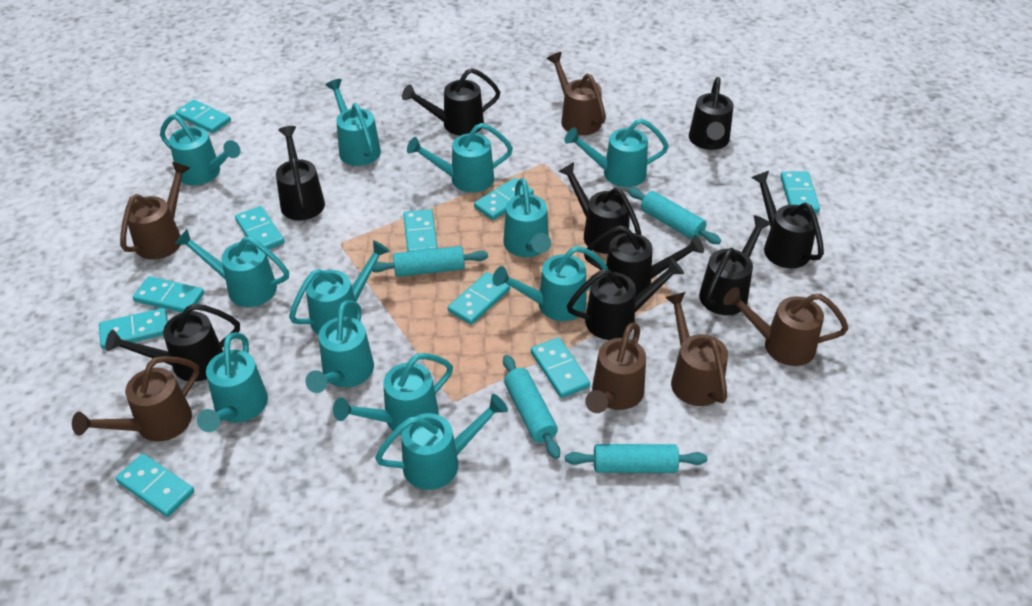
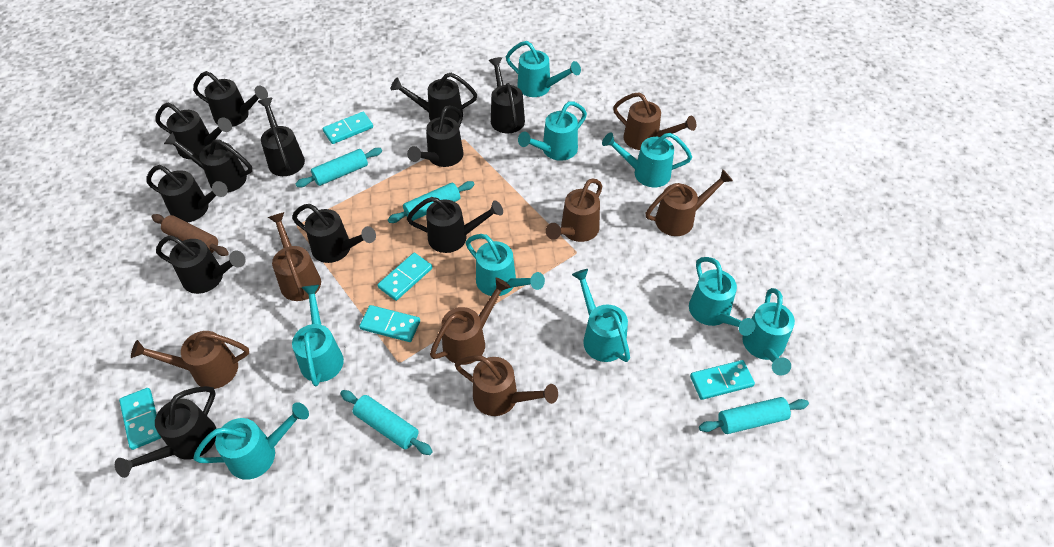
black watering can: 9 -> 12
brown rolling pin: 0 -> 1
brown watering can: 6 -> 7
turquoise domino: 10 -> 5
turquoise watering can: 12 -> 9

